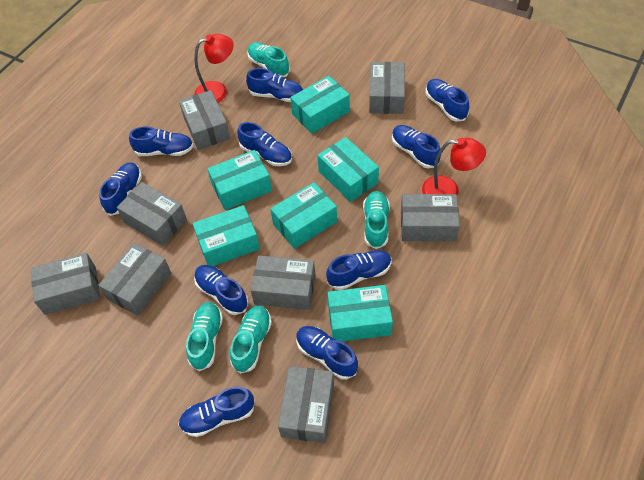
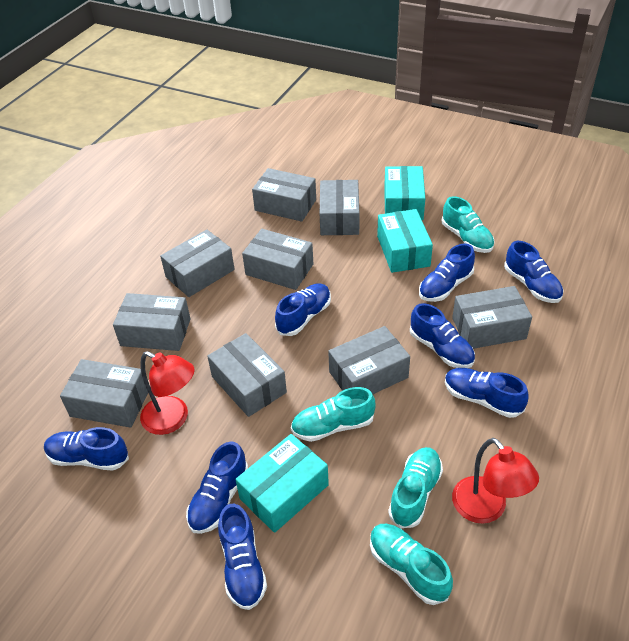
blue shoe: 10 -> 8
grey box: 8 -> 9
turquoise box: 6 -> 3

